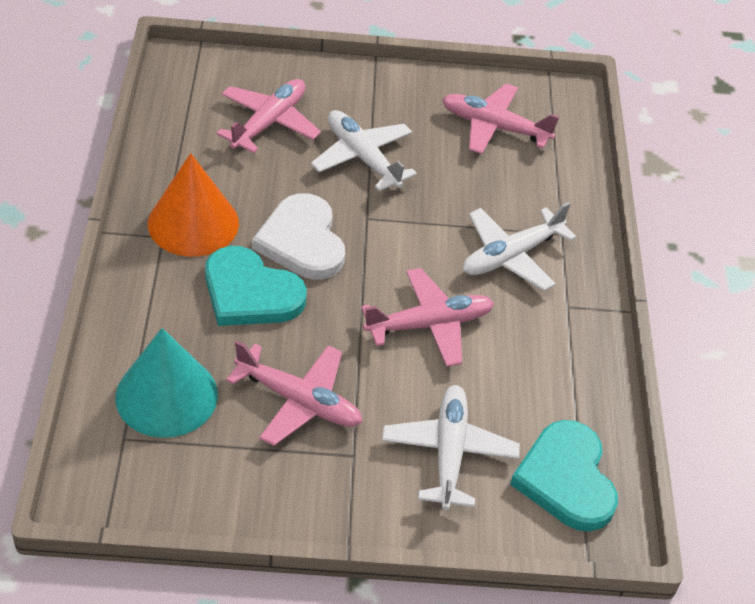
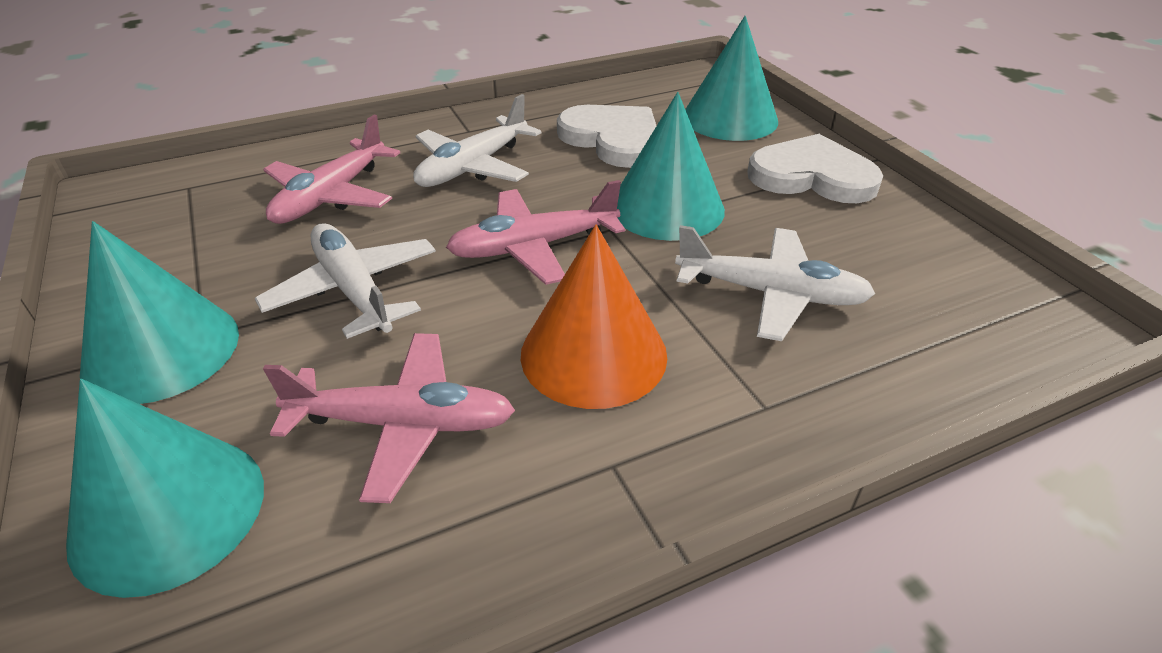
pink plane: 4 -> 3
turquoise cone: 1 -> 4
turquoise heart: 2 -> 0
white heart: 1 -> 2

